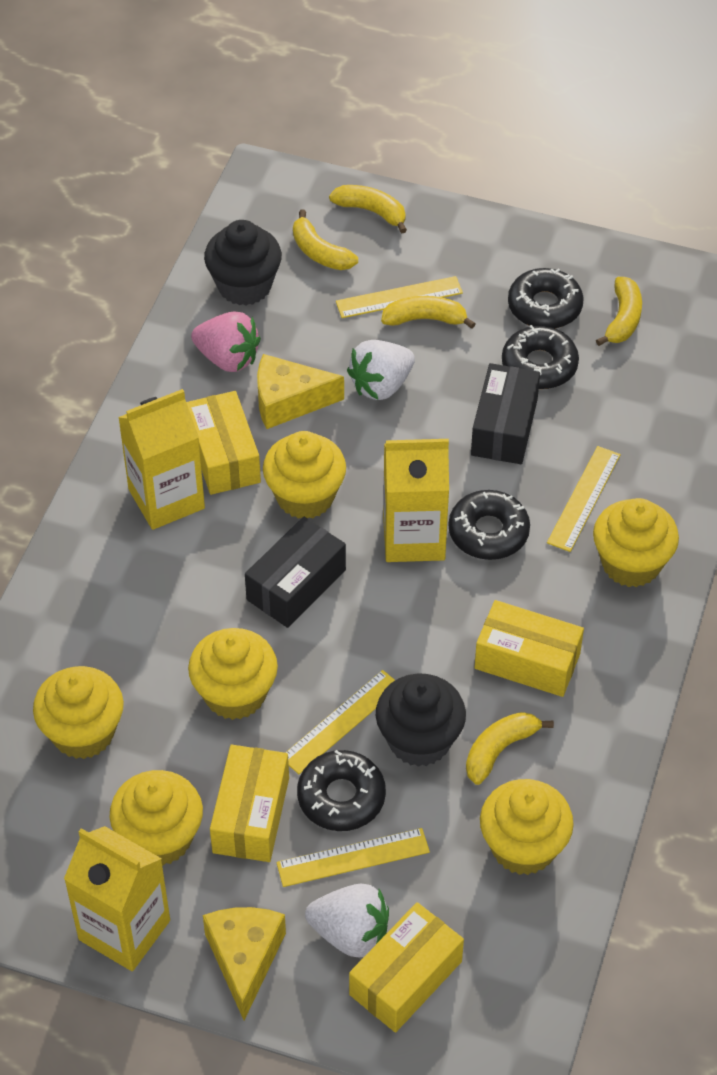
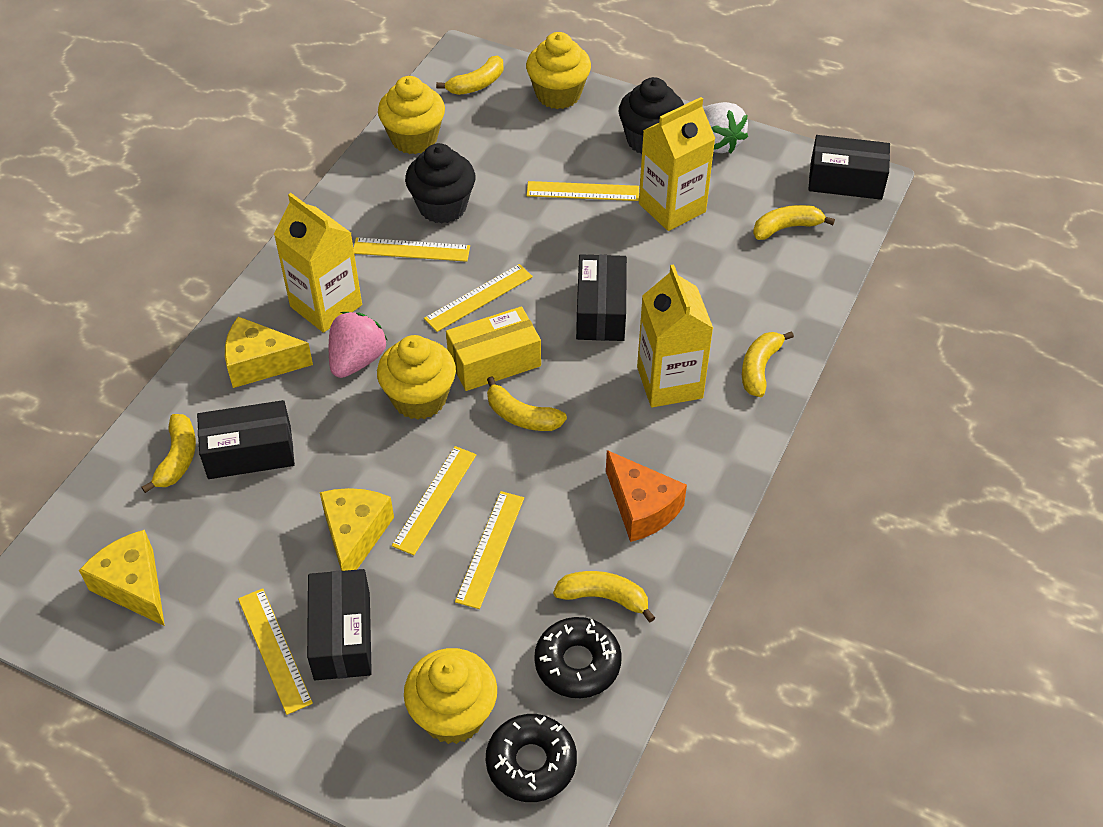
black box: 2 -> 4
black donut: 4 -> 2
orange cheese: 0 -> 1
white strawberry: 2 -> 1
yellow banana: 5 -> 6
yellow box: 4 -> 1
yellow cheese: 2 -> 3
yellow cupcake: 6 -> 4
yellow ruler: 4 -> 6

